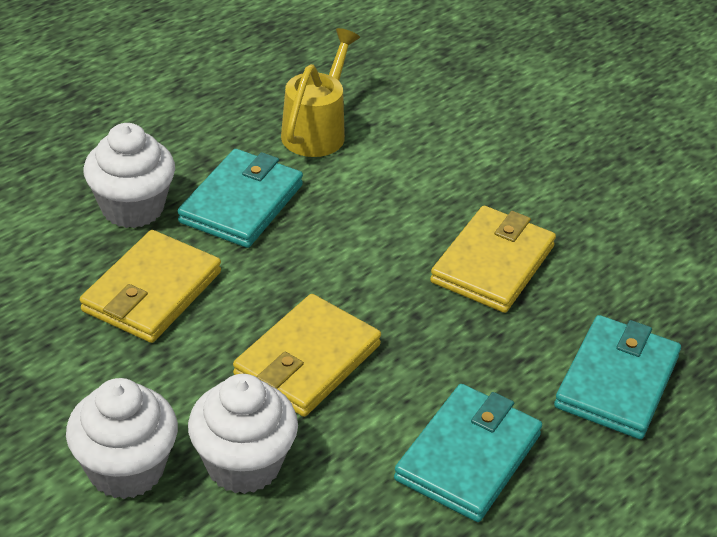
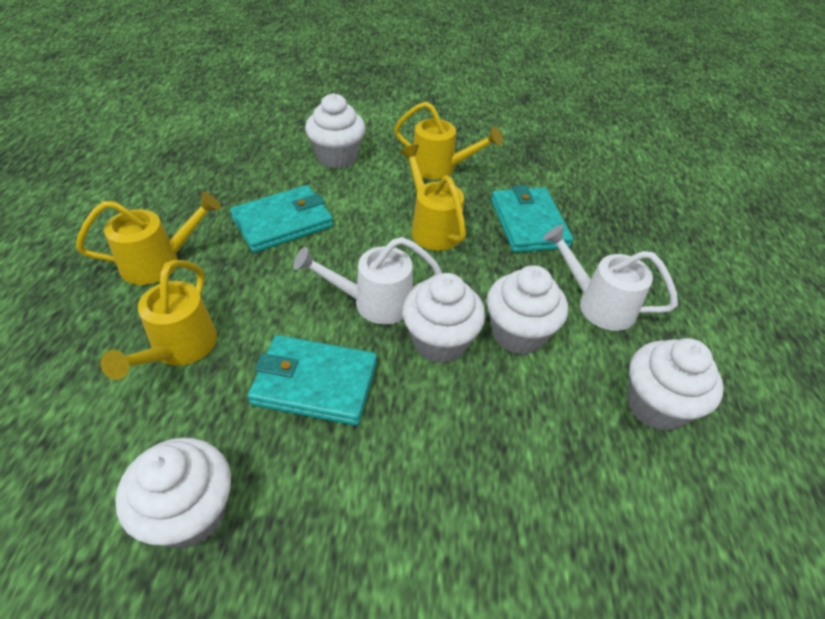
white cupcake: 3 -> 5
white watering can: 0 -> 2
yellow wallet: 3 -> 0
yellow watering can: 1 -> 4

